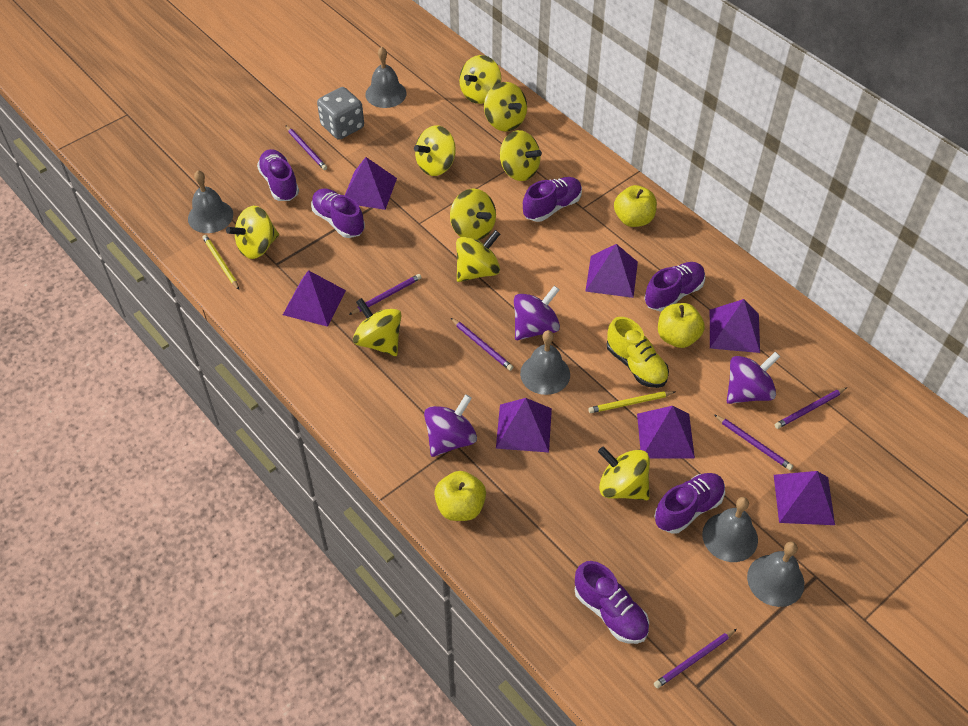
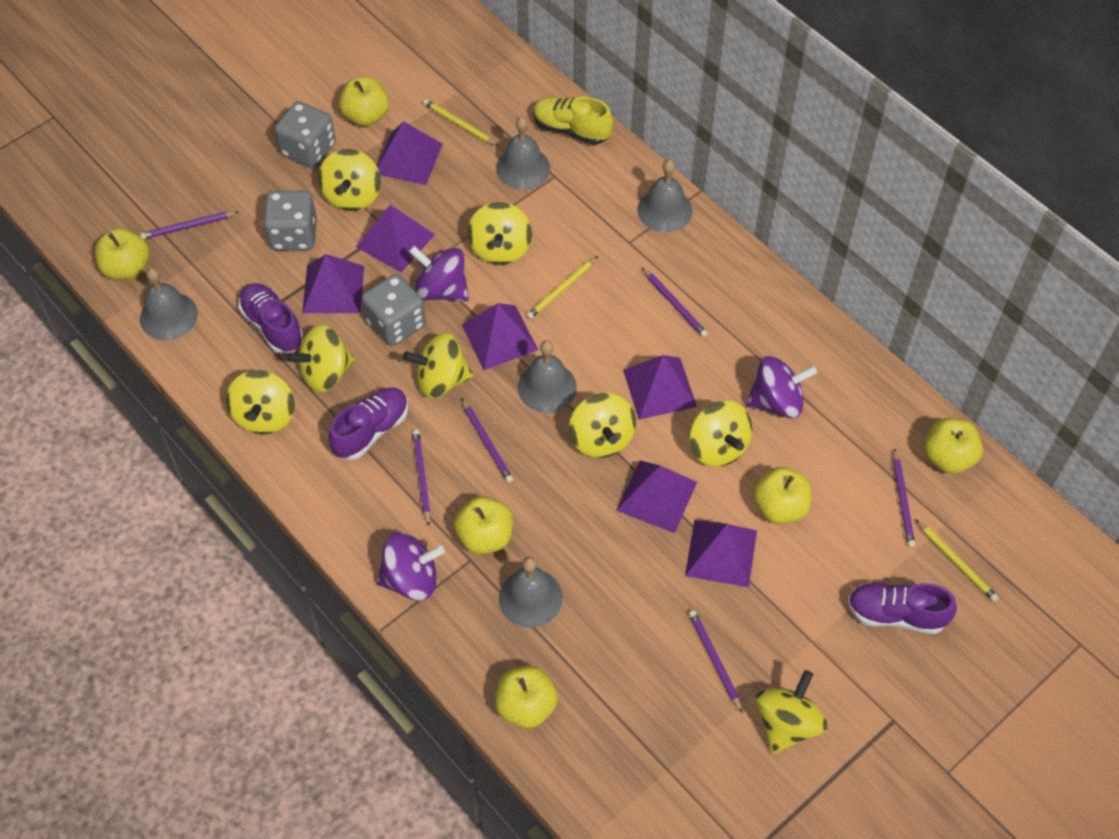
grey dice: 1 -> 3
purple shoe: 6 -> 3
yellow apple: 3 -> 6
yellow pencil: 2 -> 3
yellow spinning top: 9 -> 8

